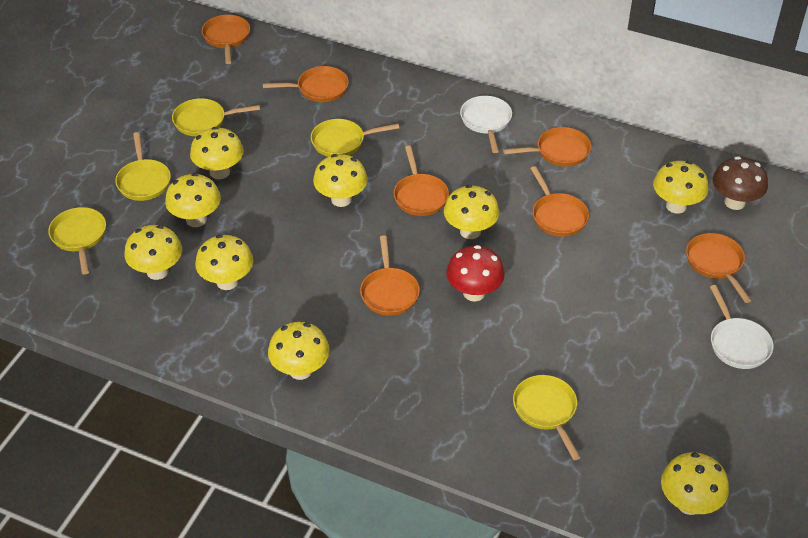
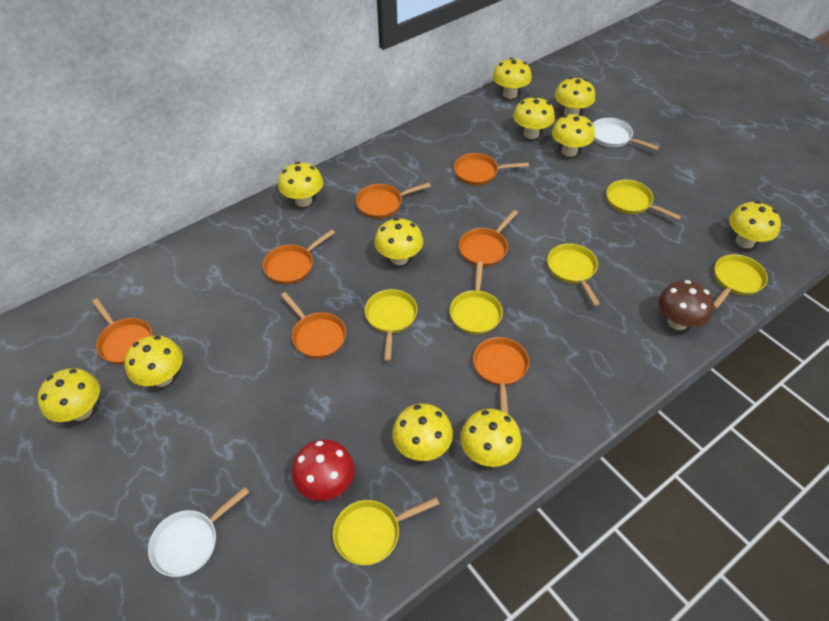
yellow mushroom: 9 -> 11
yellow pan: 5 -> 6

